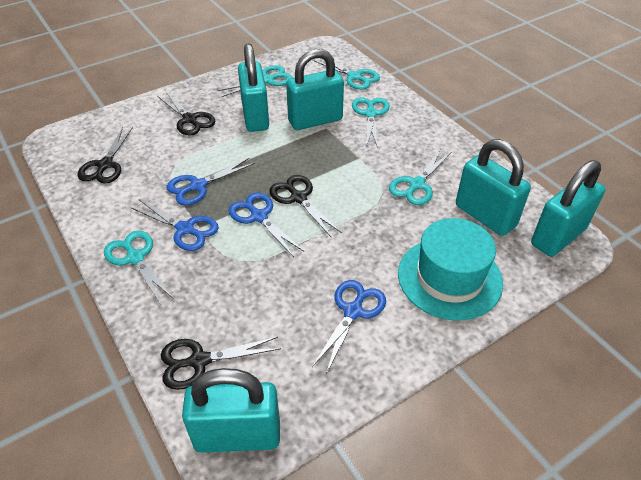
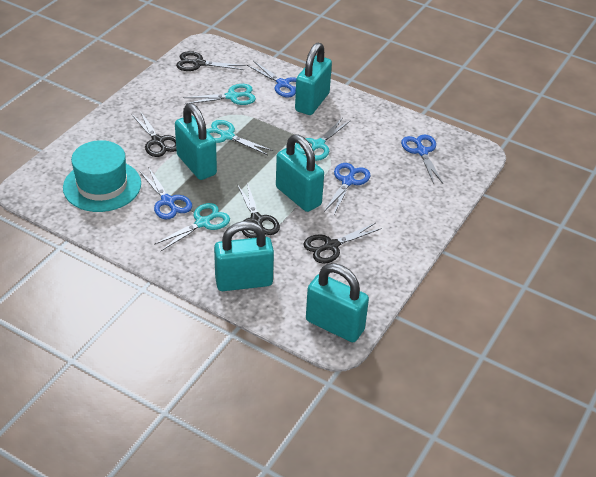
turquoise scissors: 5 -> 4

